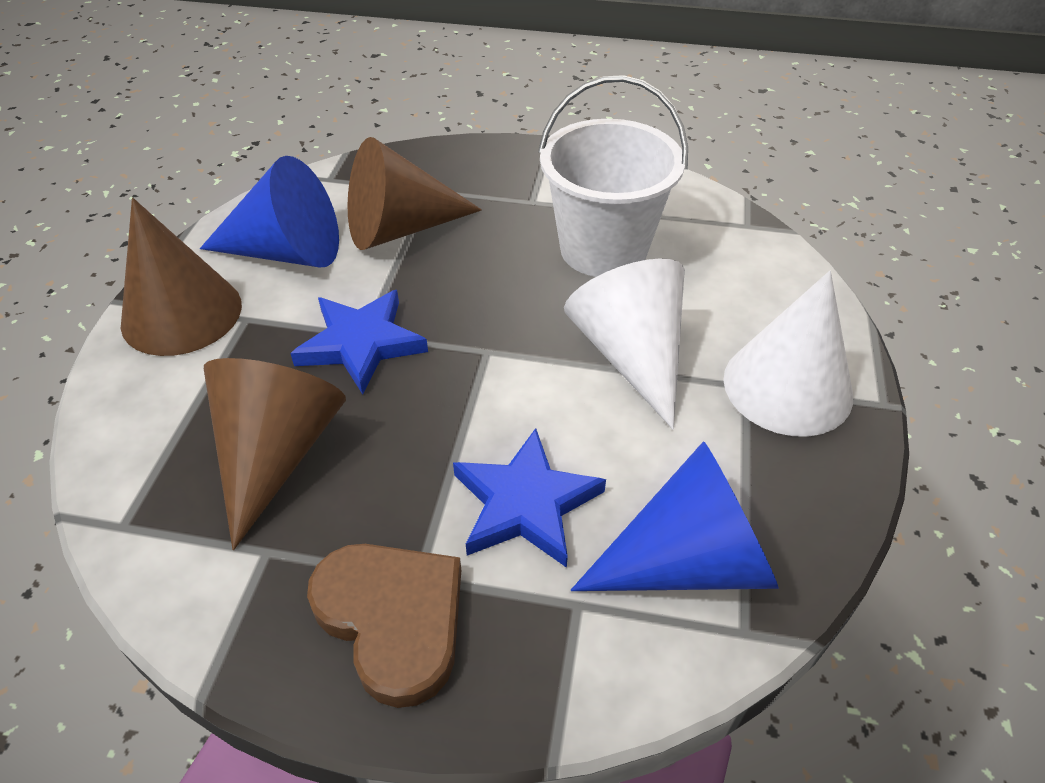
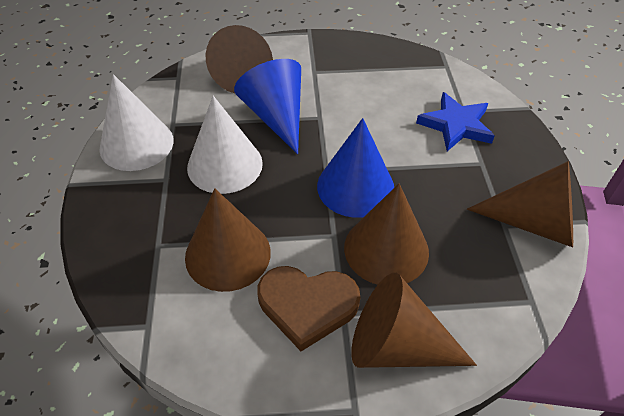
blue star: 2 -> 1
brown cone: 3 -> 5
white bucket: 1 -> 0

